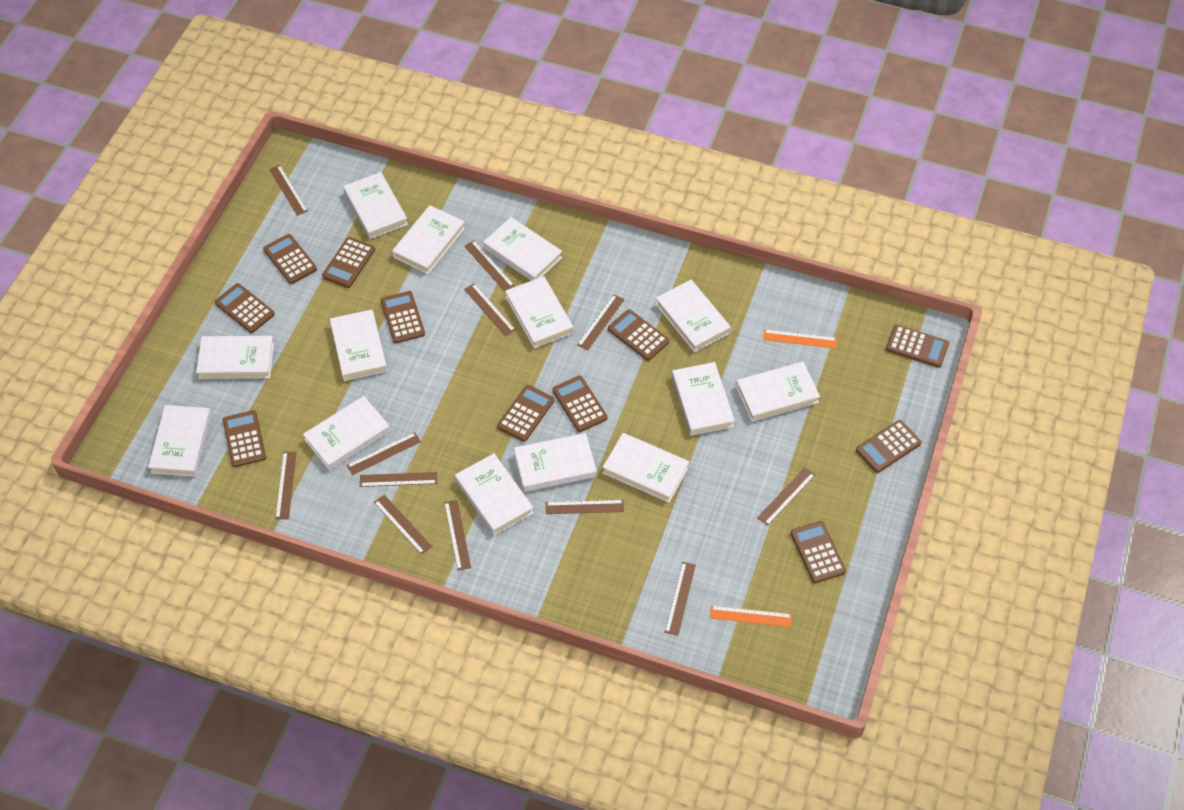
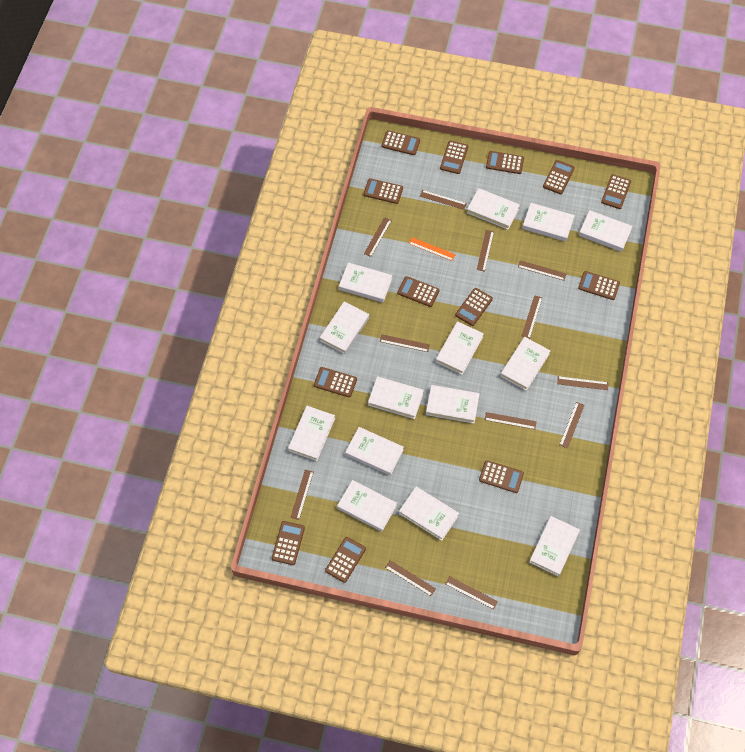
brown calculator: 11 -> 13
orange ruler: 2 -> 1

